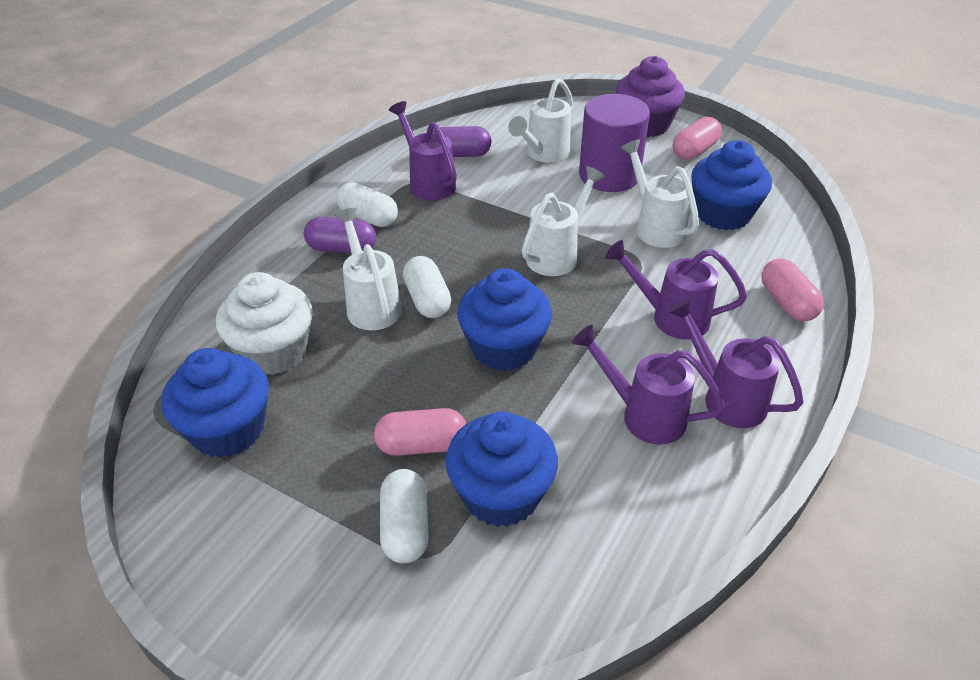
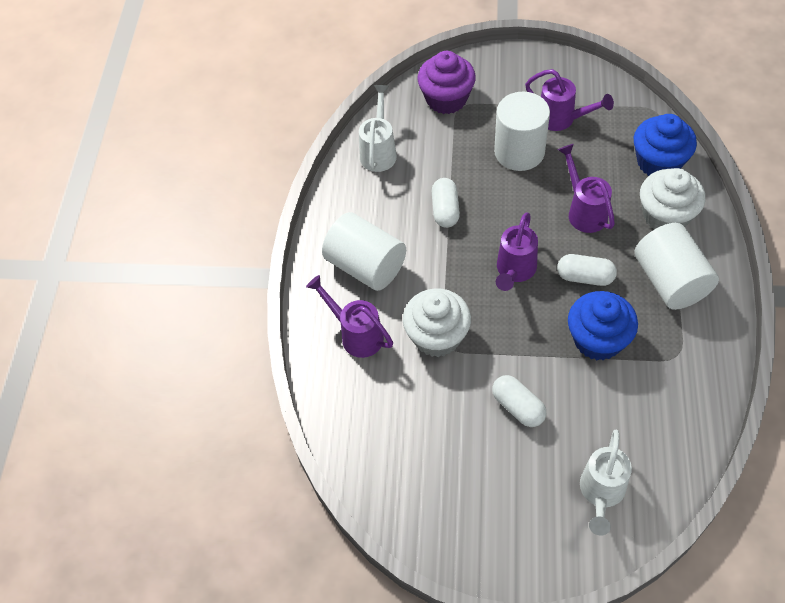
blue cupcake: 4 -> 2
pink capsule: 3 -> 0
purple capsule: 2 -> 0
purple cylinder: 1 -> 0
white cupcake: 1 -> 2
white cylinder: 0 -> 3
white watering can: 4 -> 2

